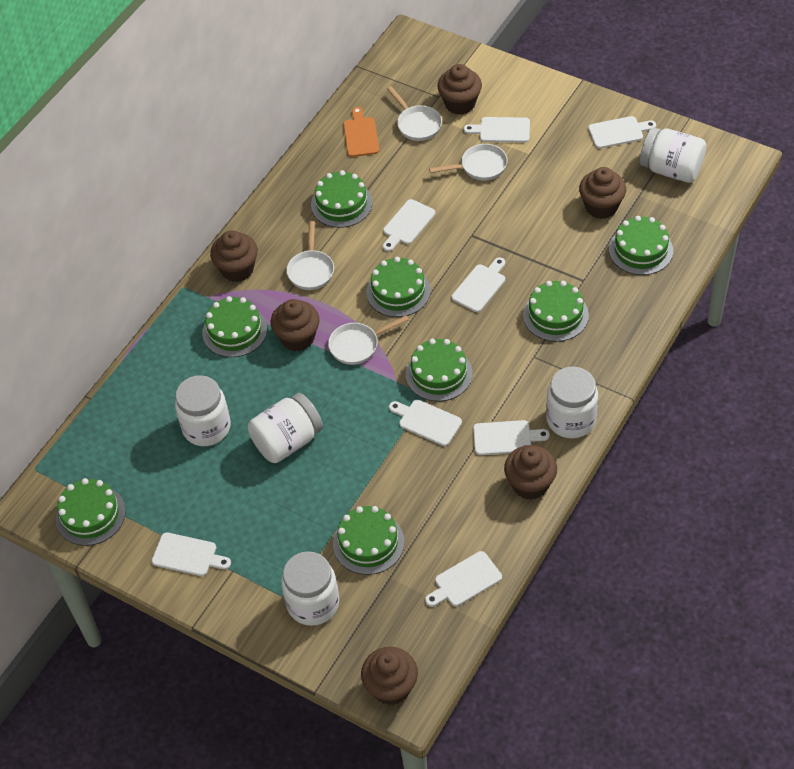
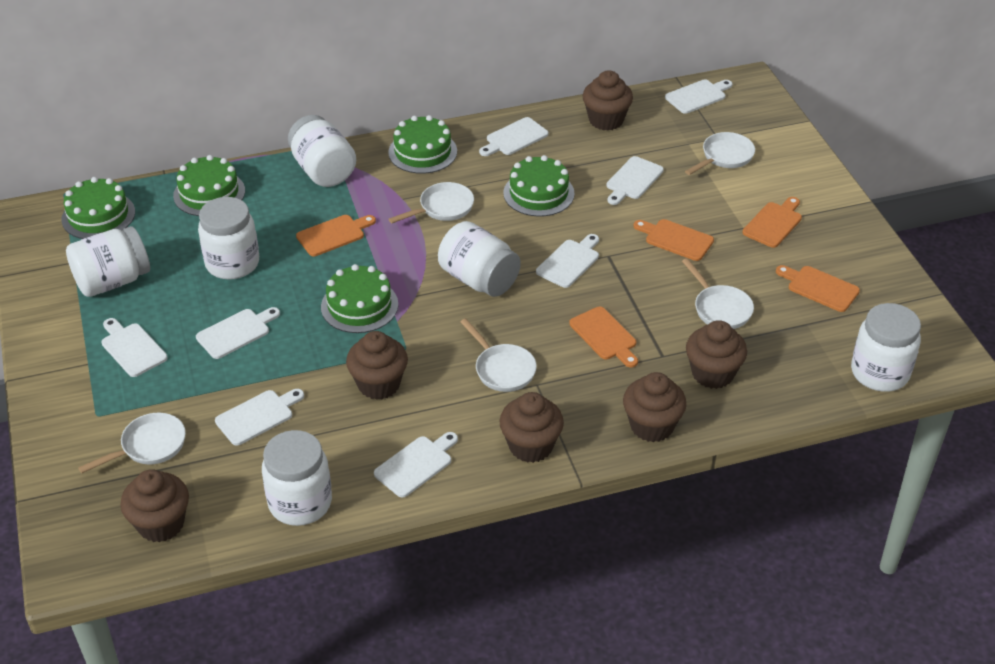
green cake: 8 -> 5
orange cutting board: 1 -> 5
white jar: 5 -> 6
white pan: 4 -> 5

